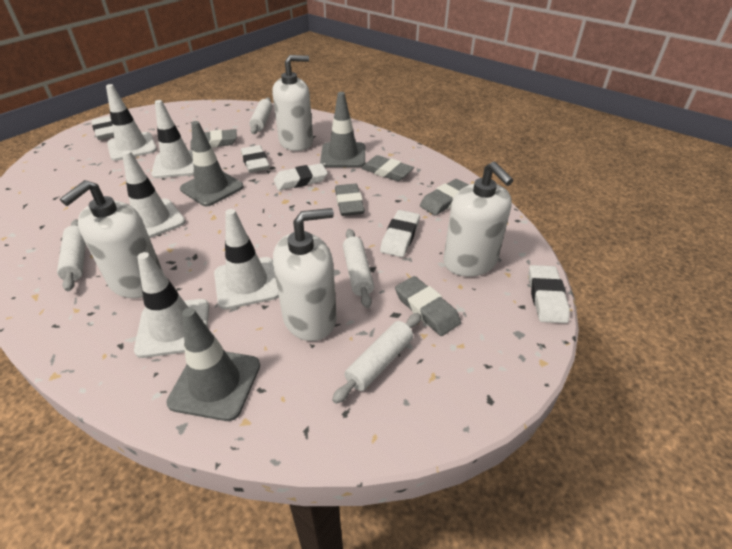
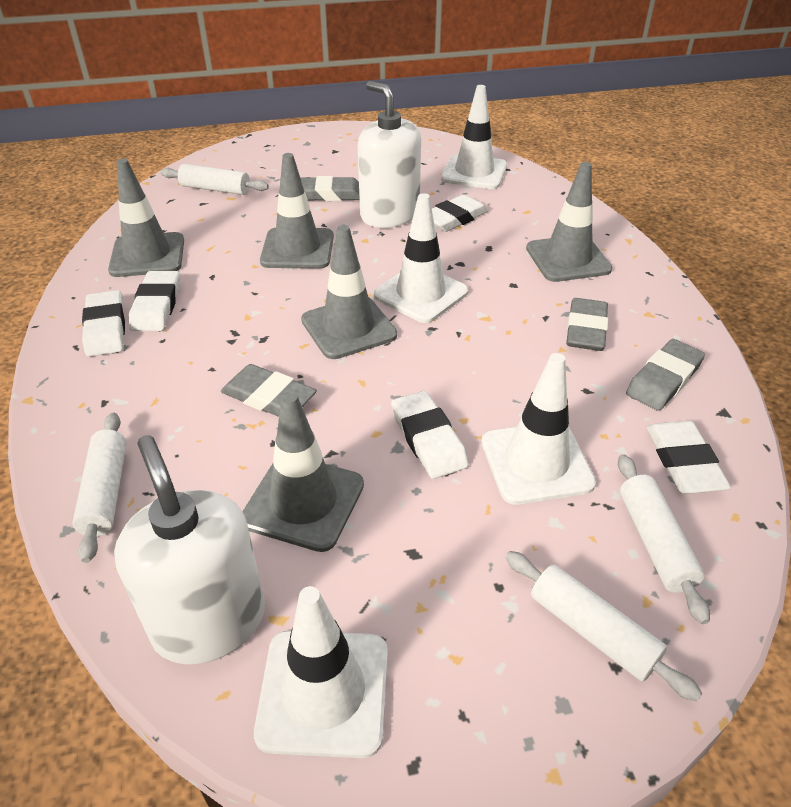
grey eraser: 5 -> 4
grey traffic cone: 3 -> 5
white soap dispenser: 4 -> 2
white traffic cone: 5 -> 4

